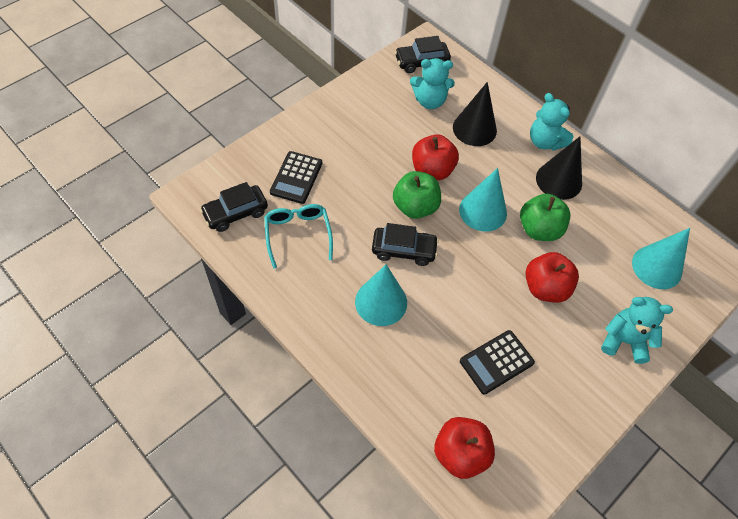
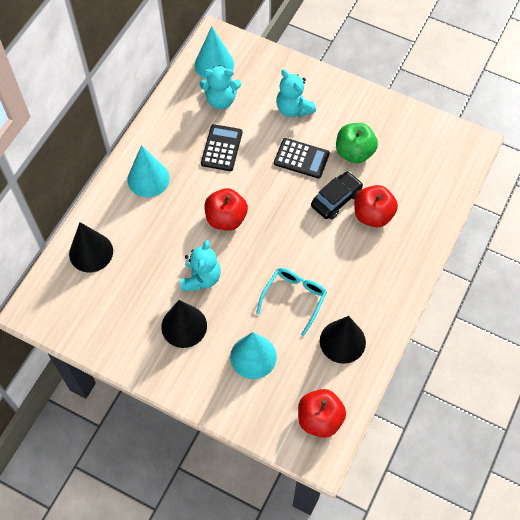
black car: 3 -> 1
black cone: 2 -> 3
green apple: 2 -> 1

